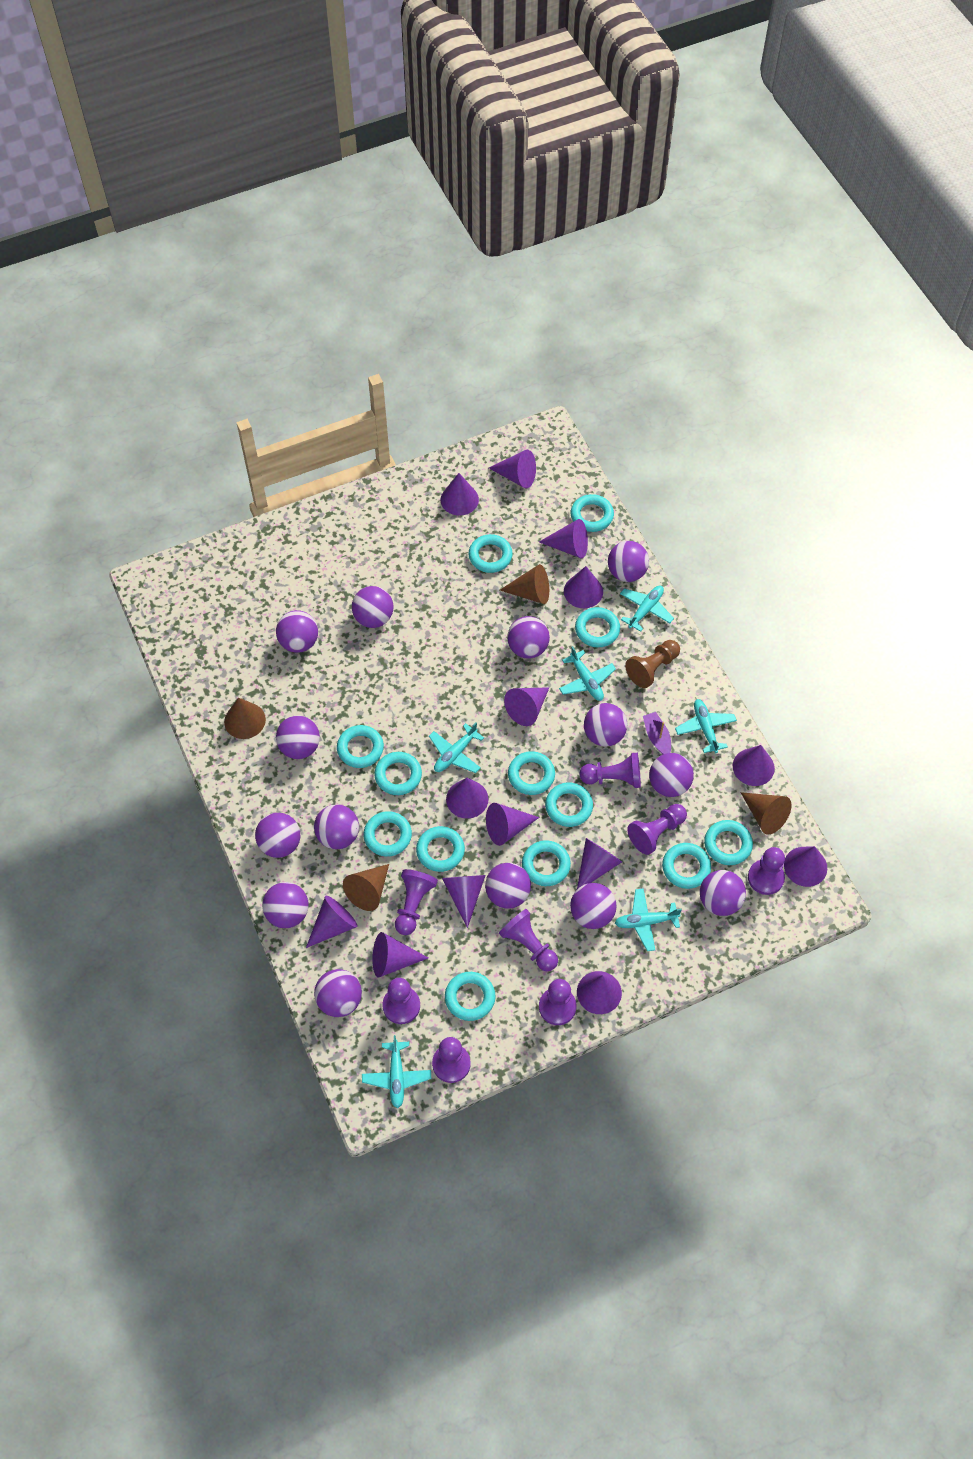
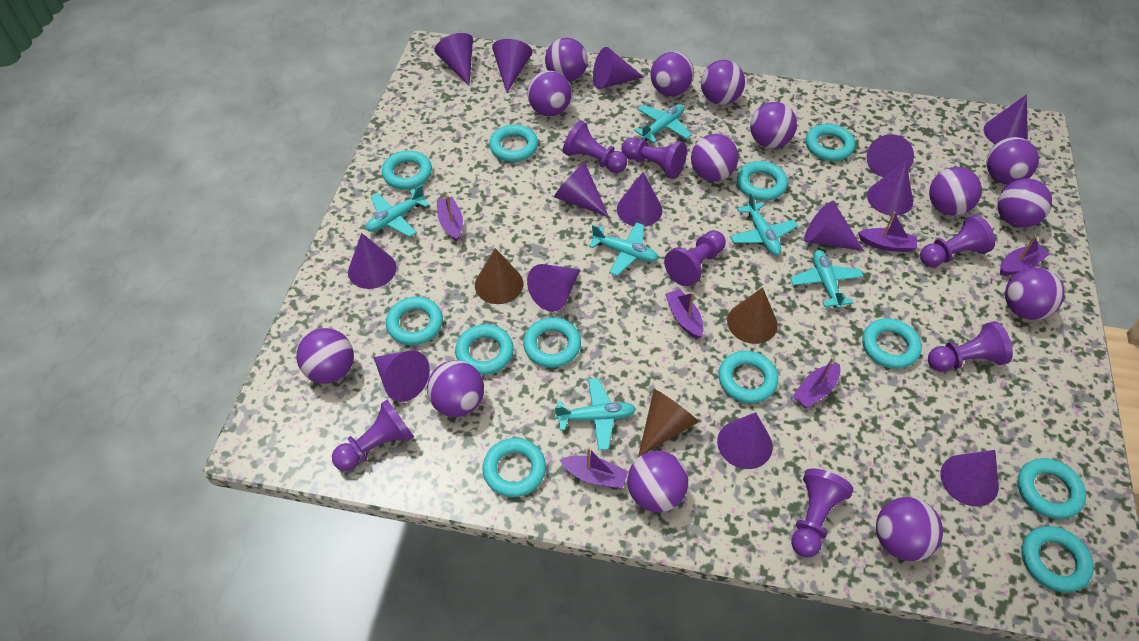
brown cone: 4 -> 3
brown pawn: 1 -> 0
purple boat: 1 -> 6
purple pawn: 8 -> 7
turquoise ring: 13 -> 12

